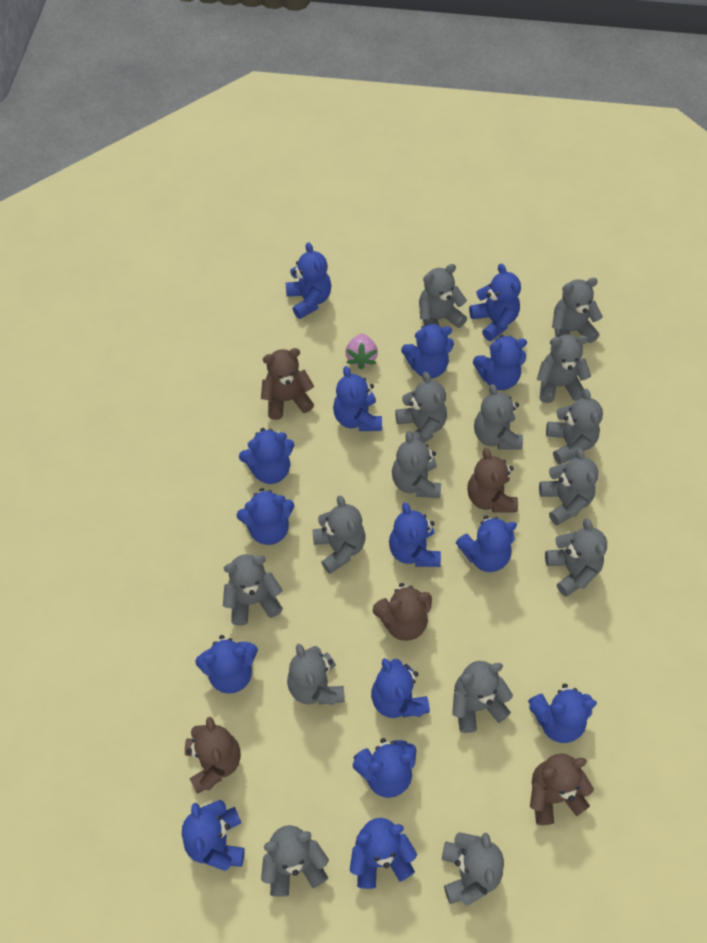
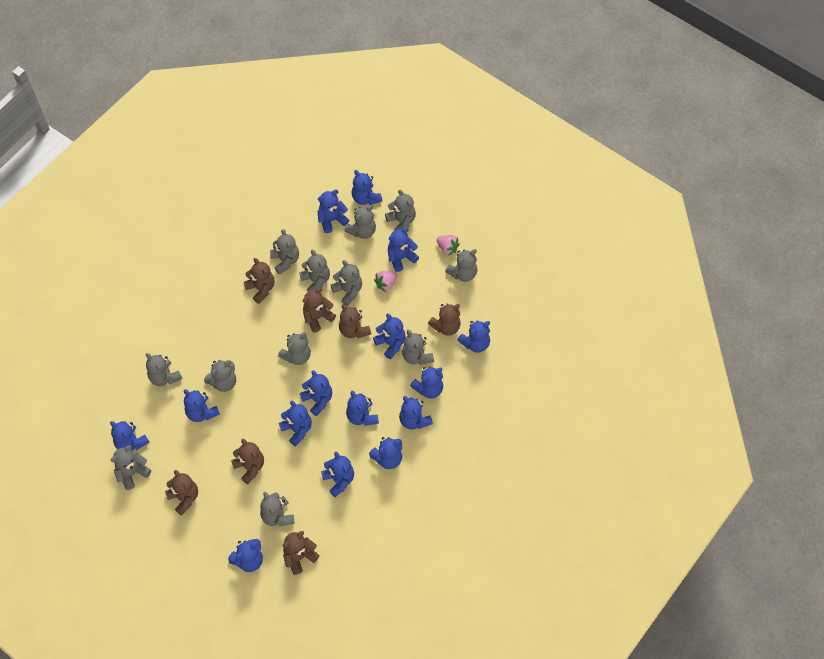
brown teddy bear: 5 -> 7
grey teddy bear: 15 -> 12
pink strawberry: 1 -> 2

